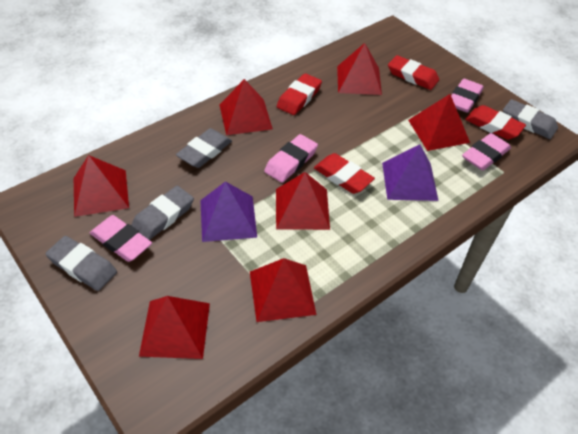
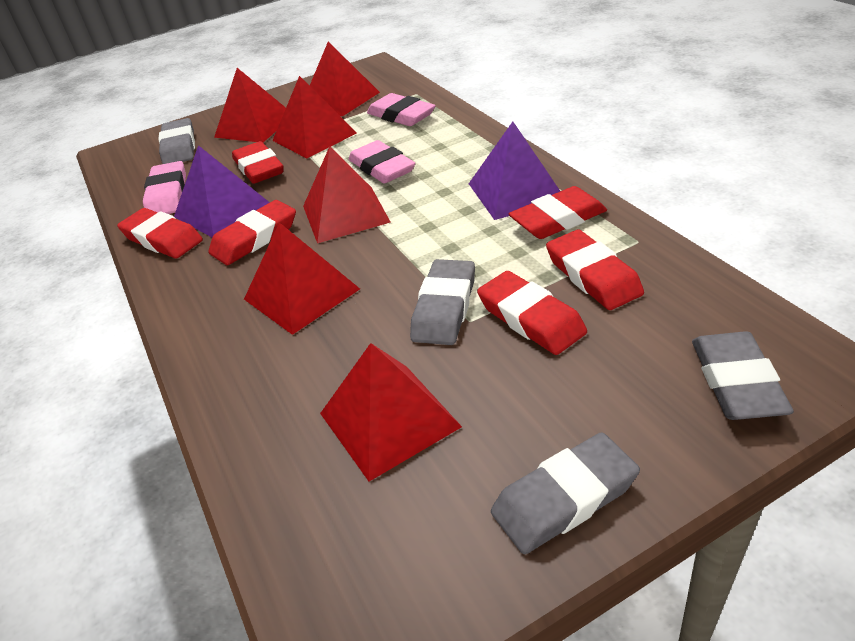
pink eraser: 4 -> 3
red eraser: 4 -> 6
red pyramid: 7 -> 6

